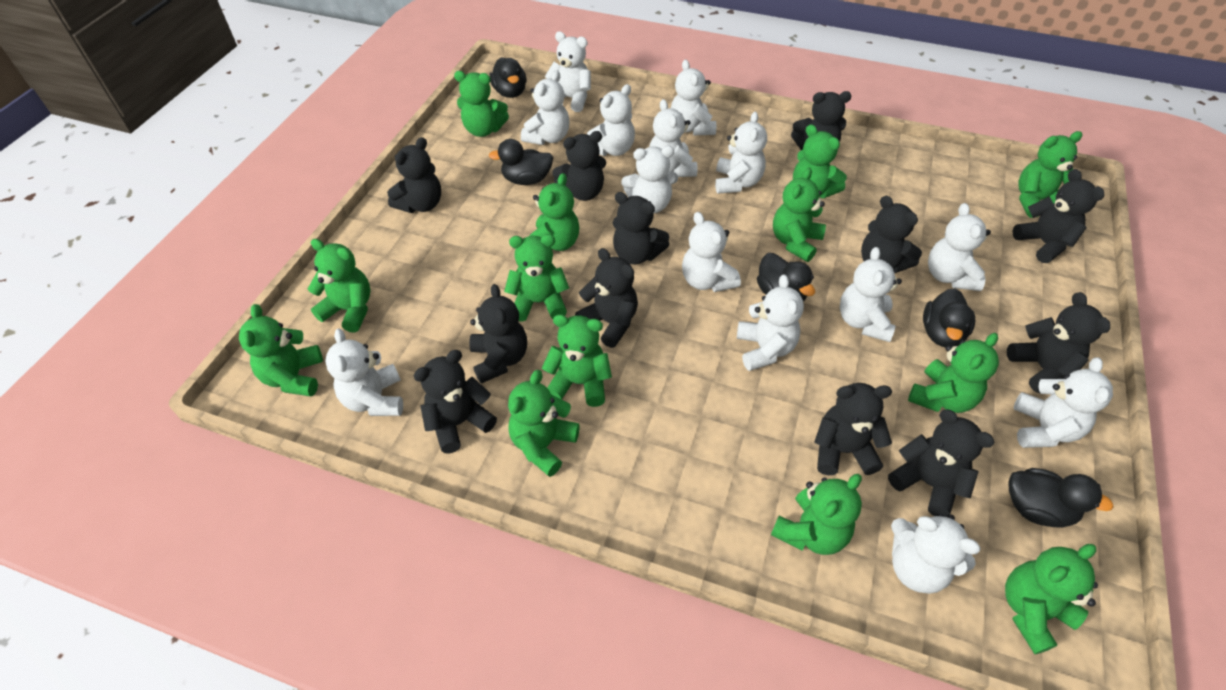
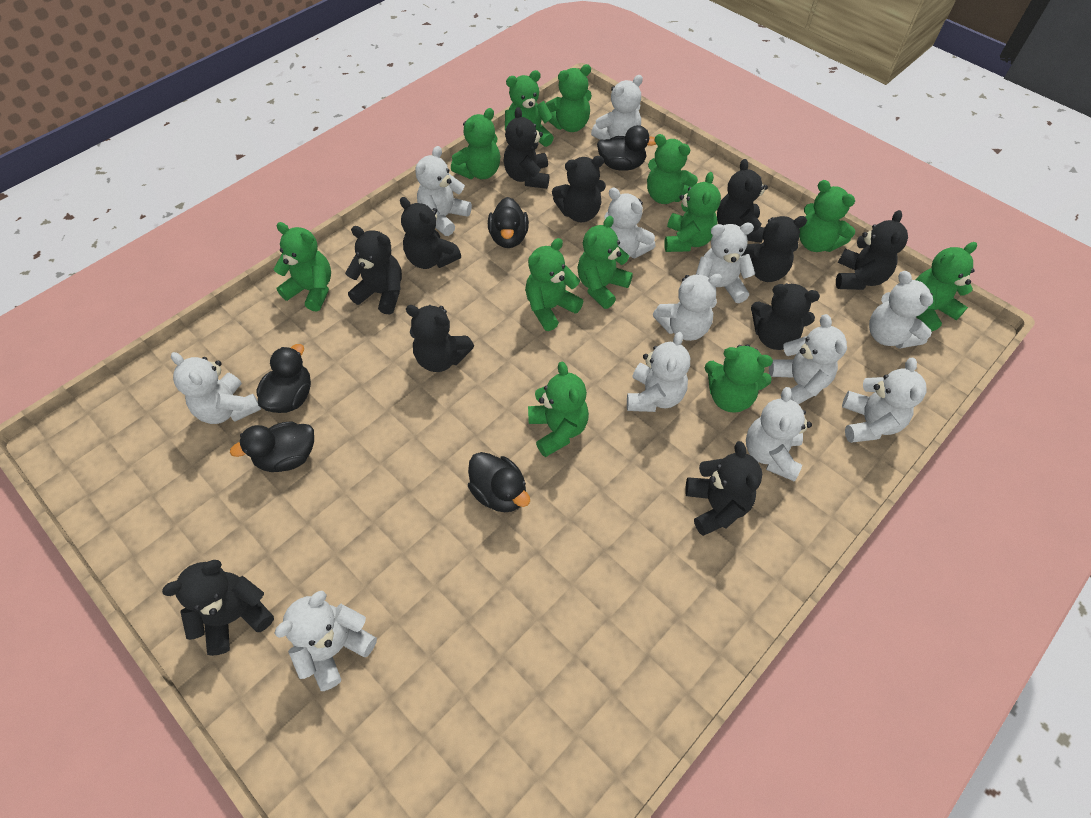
black teddy bear: 12 -> 11
green teddy bear: 13 -> 12
white teddy bear: 14 -> 12

